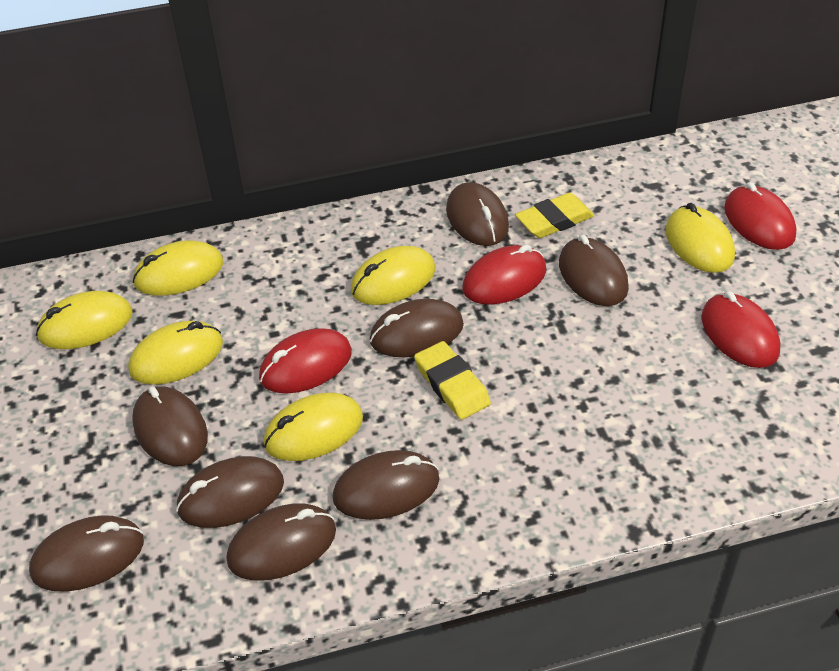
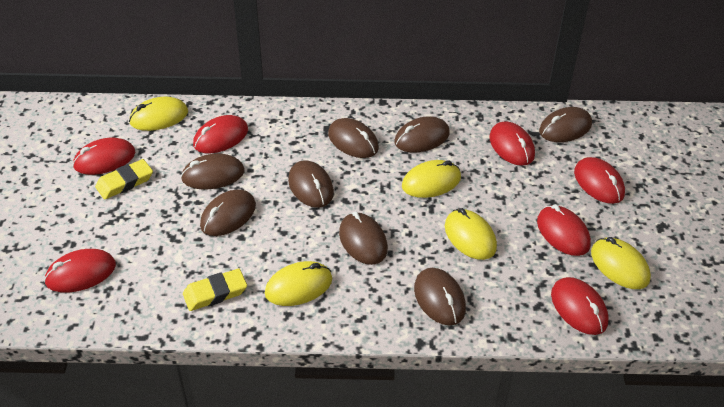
red mouse: 4 -> 7
yellow mouse: 6 -> 5

